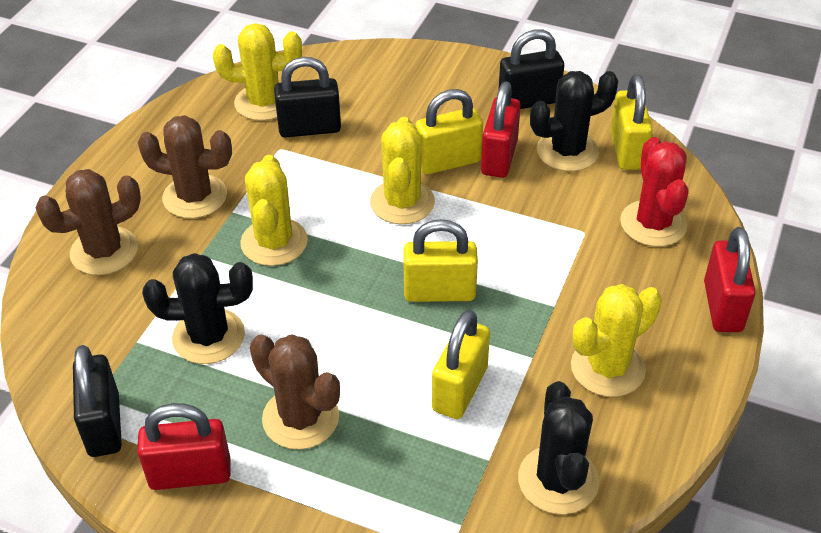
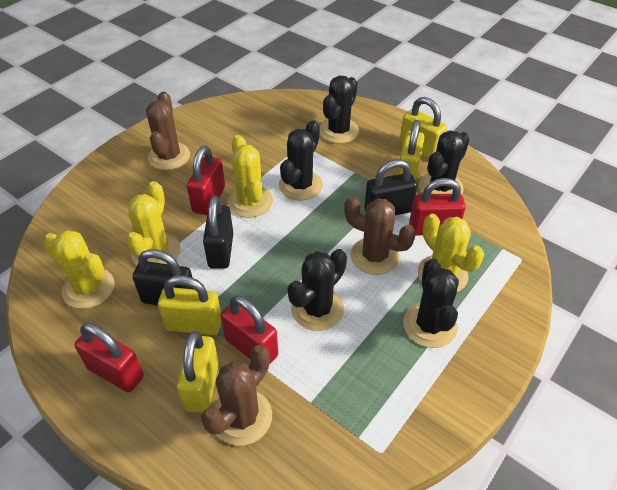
black cactus: 3 -> 5
red cactus: 1 -> 0
red padlock: 3 -> 4

